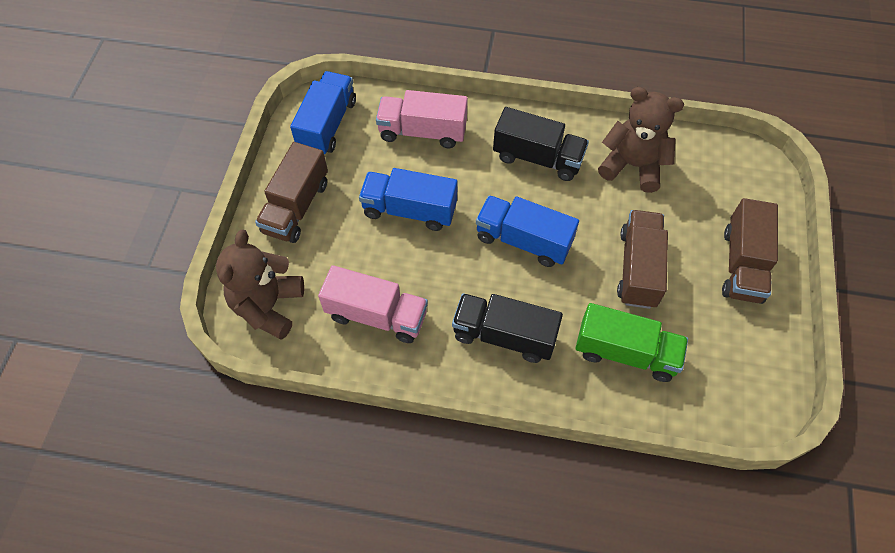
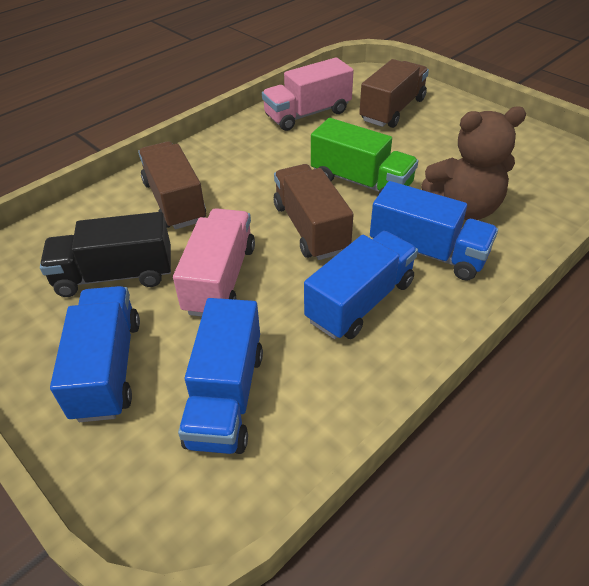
black truck: 2 -> 1
blue truck: 3 -> 4
brown teddy bear: 2 -> 1

